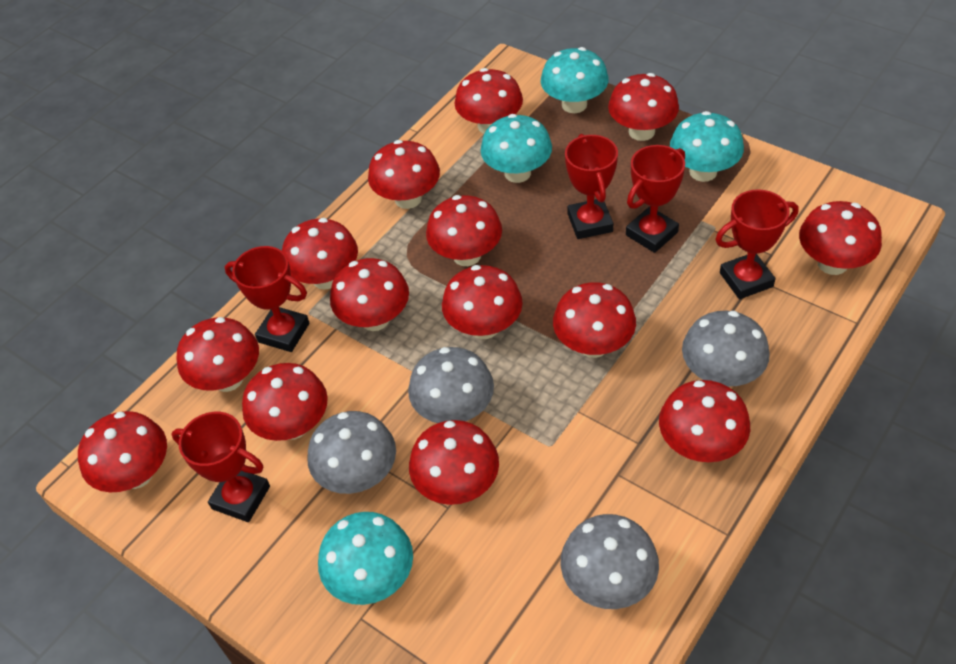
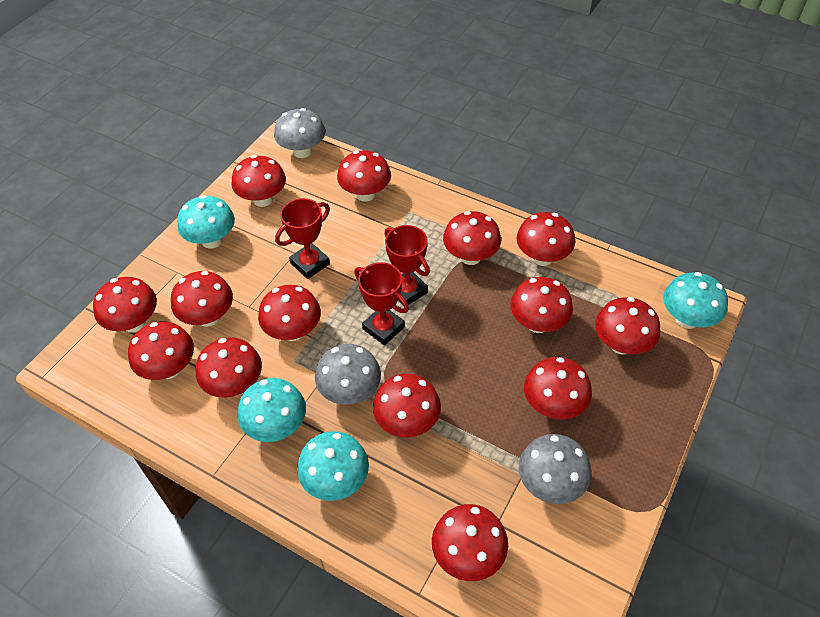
grey mushroom: 4 -> 3
red trophy: 5 -> 3

